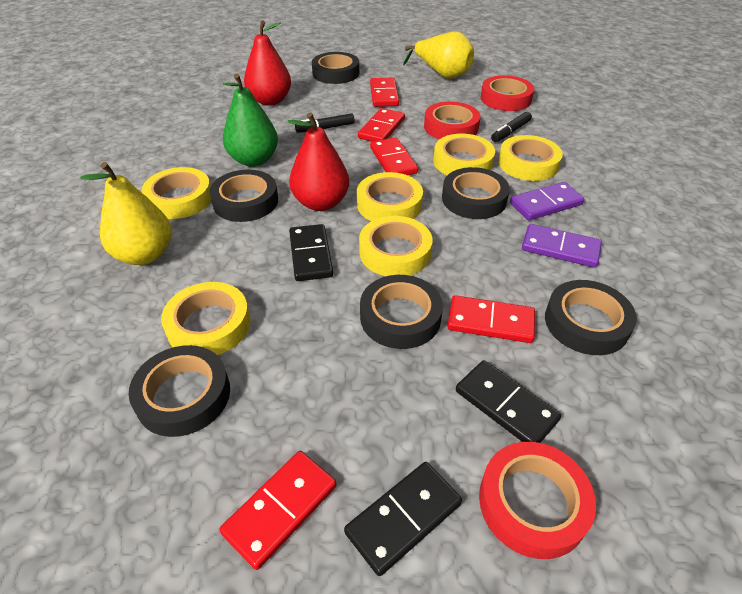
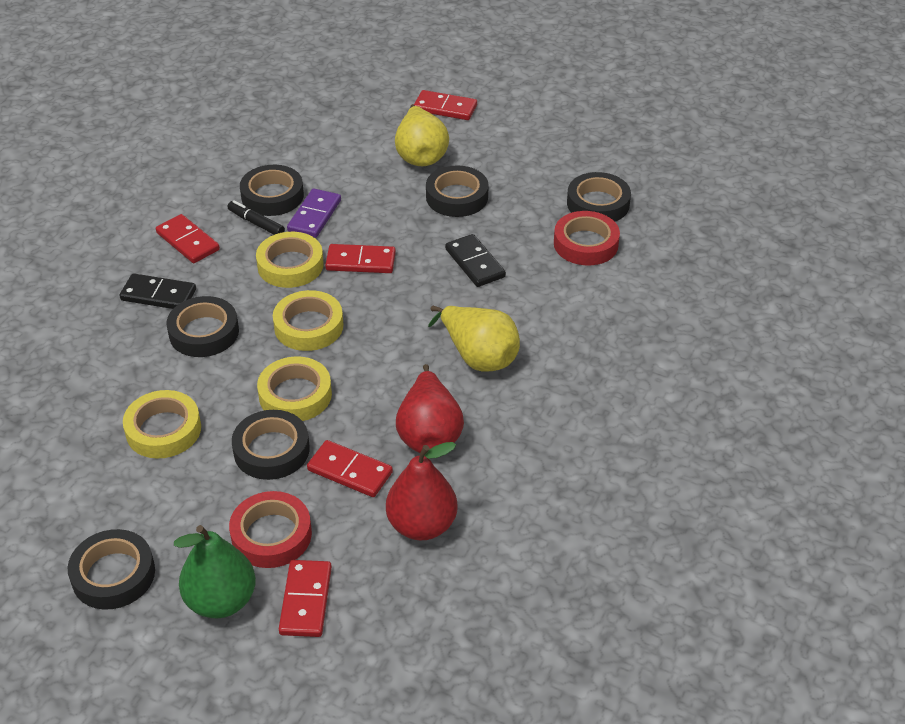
black domino: 3 -> 2
black marker: 2 -> 1
purple domino: 2 -> 1
red tape: 3 -> 2
yellow tape: 6 -> 4

